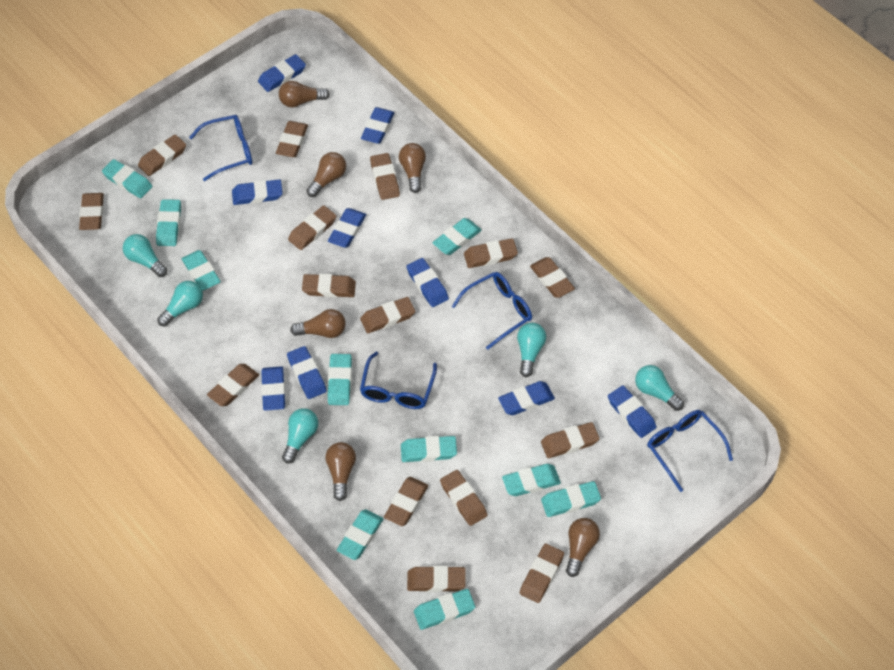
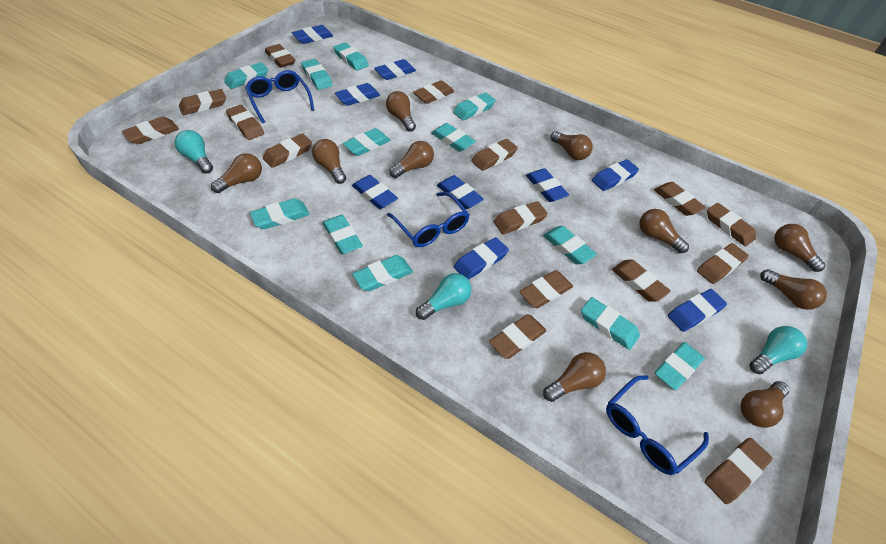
blue glasses: 4 -> 3
brown light bulb: 6 -> 10
turquoise eraser: 10 -> 12
turquoise light bulb: 5 -> 3

